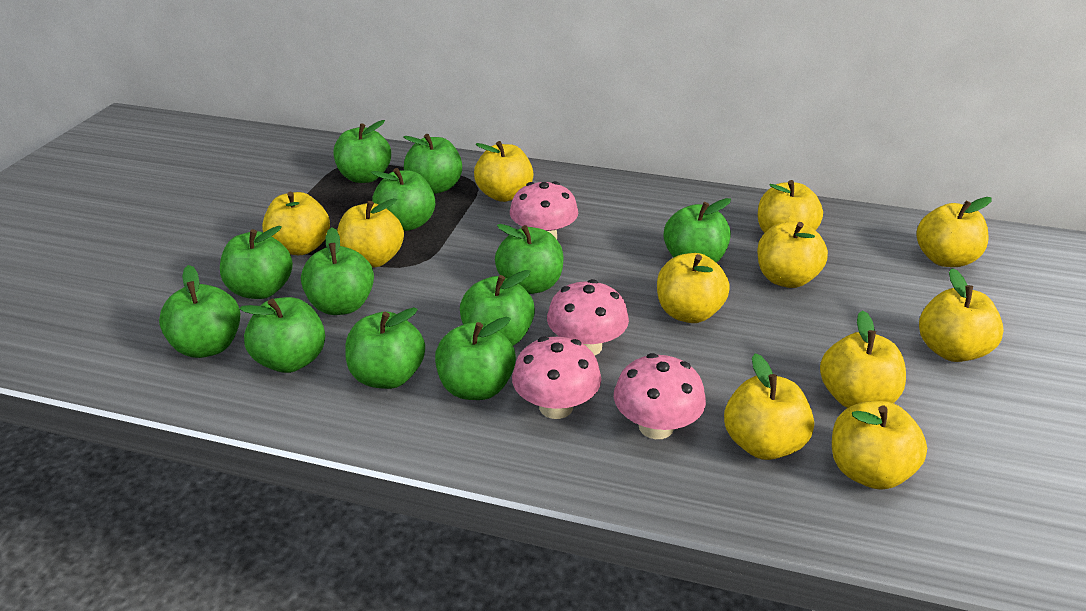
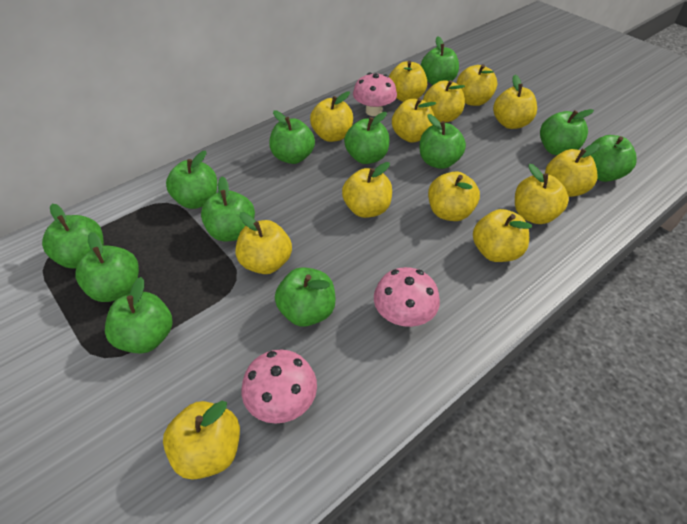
pink mushroom: 4 -> 3
yellow apple: 11 -> 13

